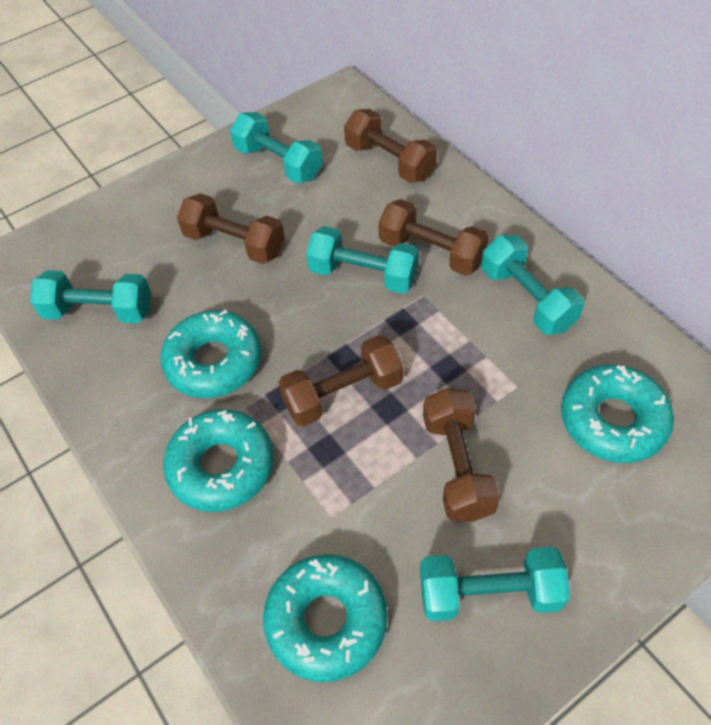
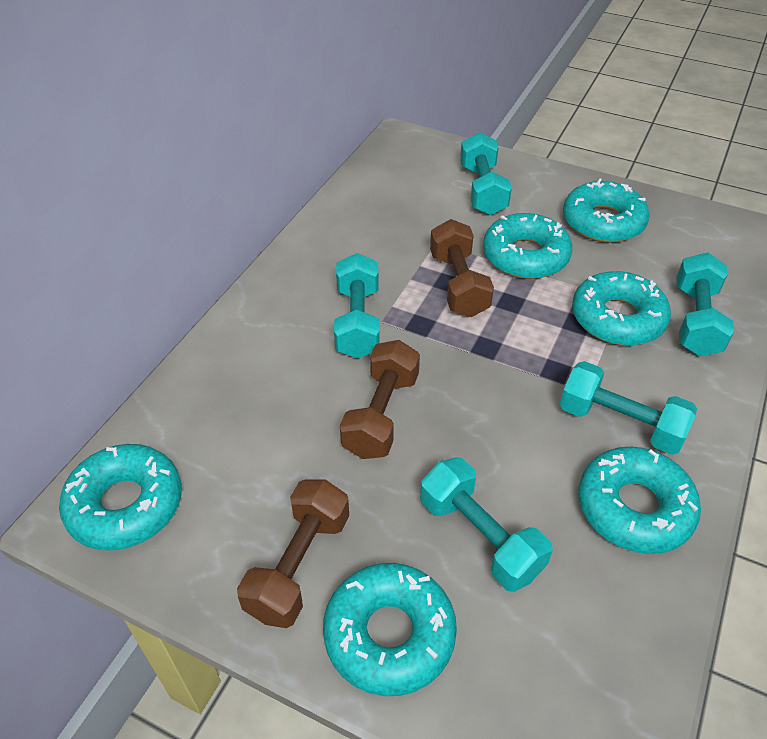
brown dumbbell: 5 -> 3
turquoise donut: 4 -> 6

